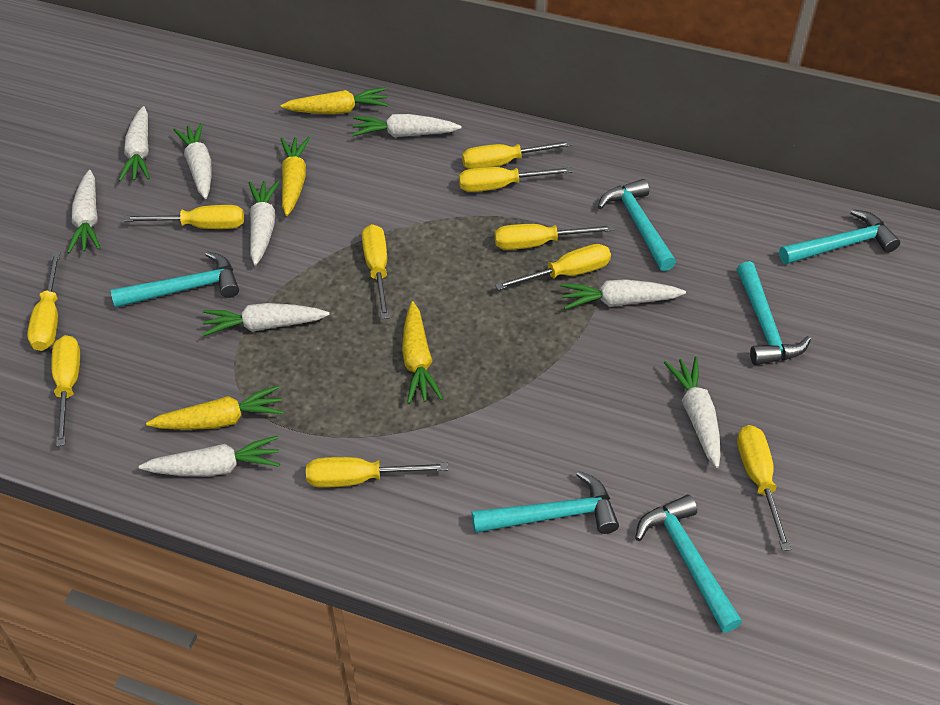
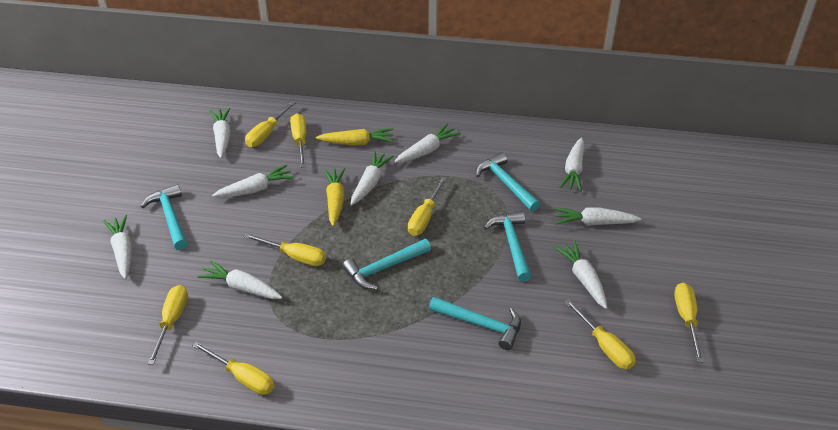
turquoise hammer: 6 -> 5
yellow carrot: 4 -> 2
yellow screwdriver: 10 -> 8

